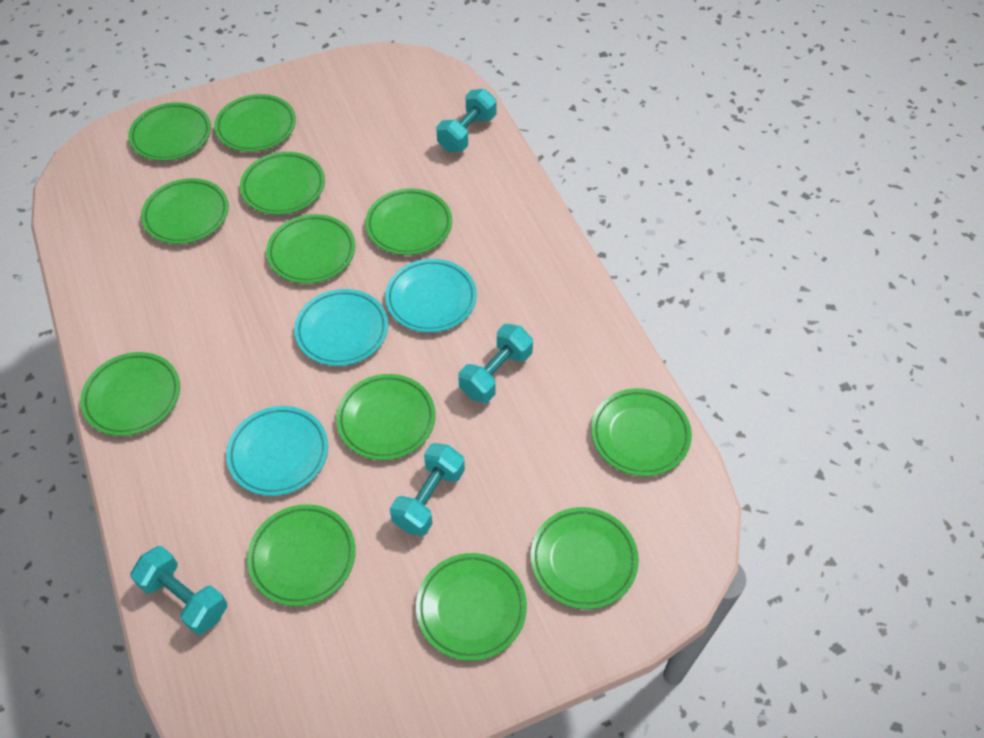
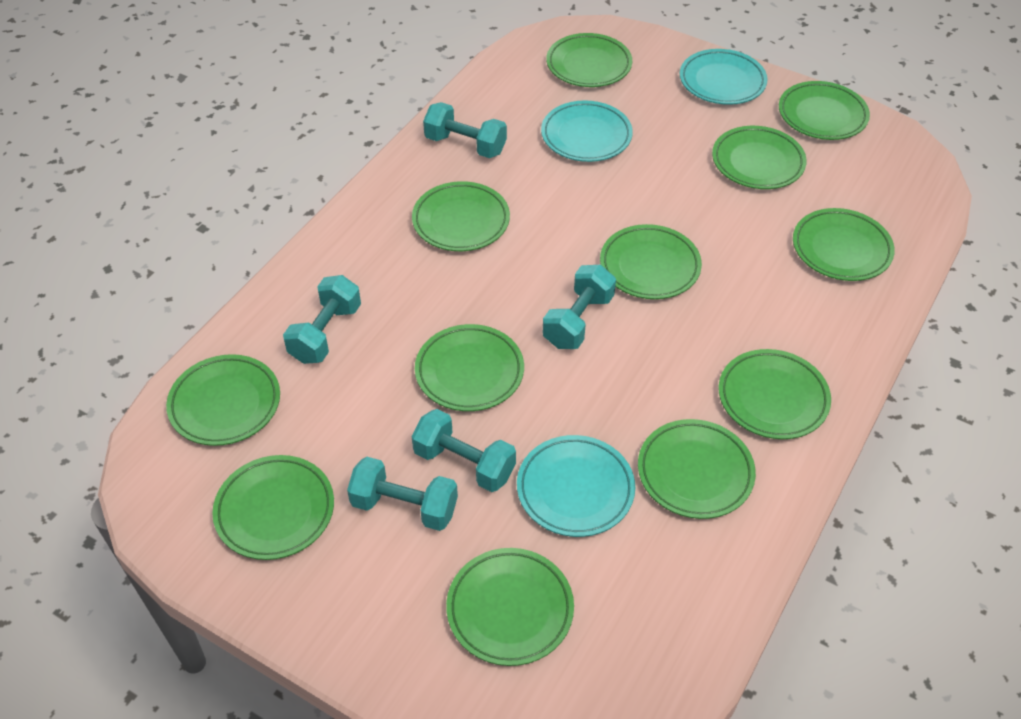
turquoise dumbbell: 4 -> 5

